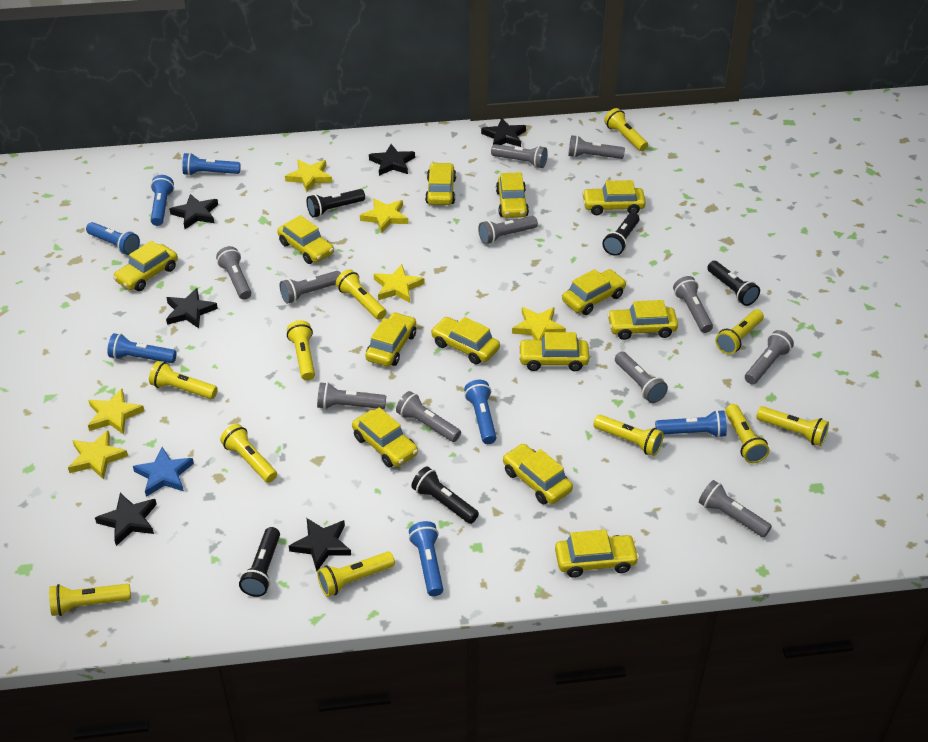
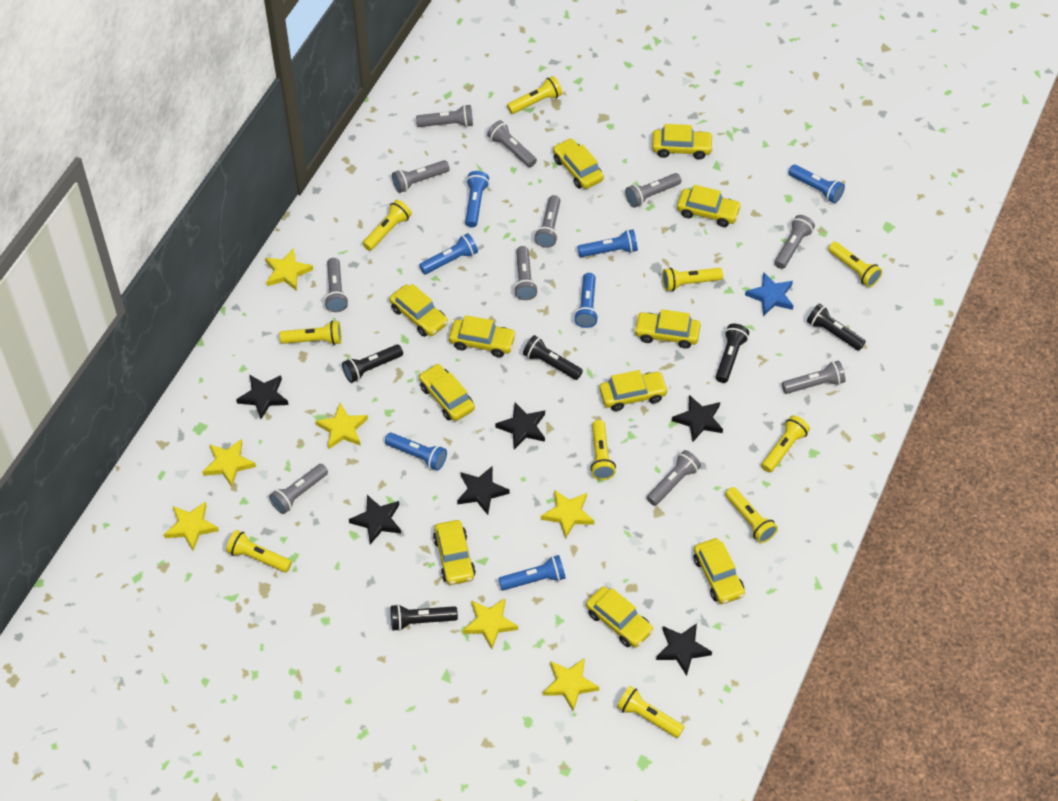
yellow car: 13 -> 11
yellow flashlight: 11 -> 10
yellow star: 6 -> 7

